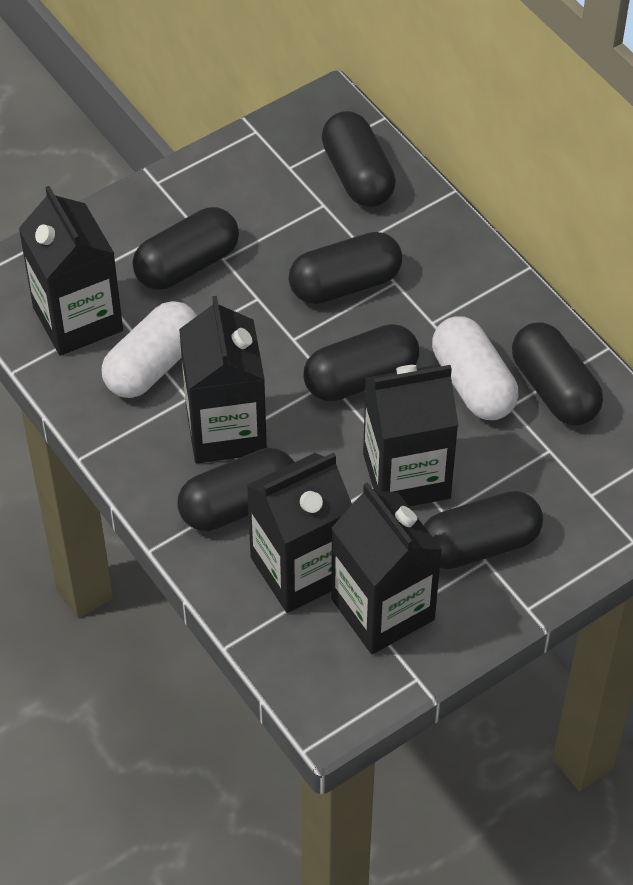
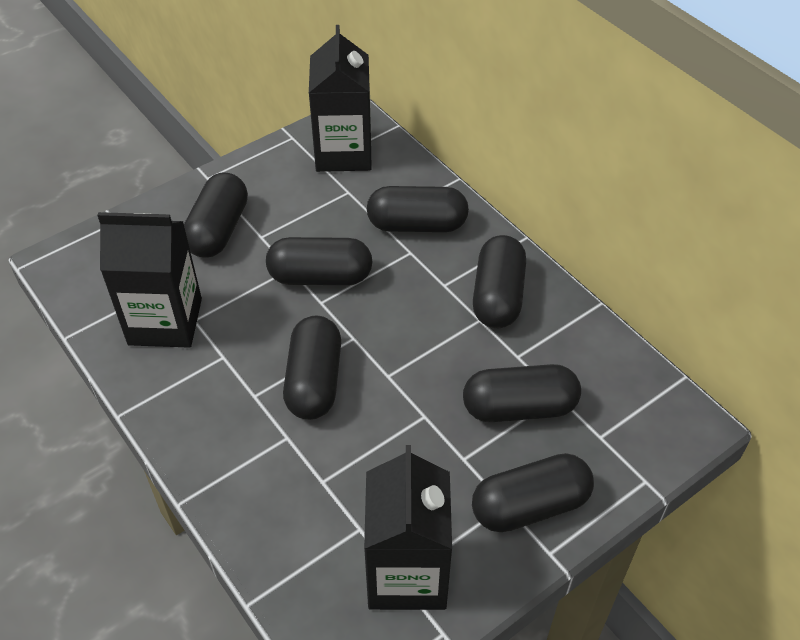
black carton: 5 -> 3
white capsule: 2 -> 0

